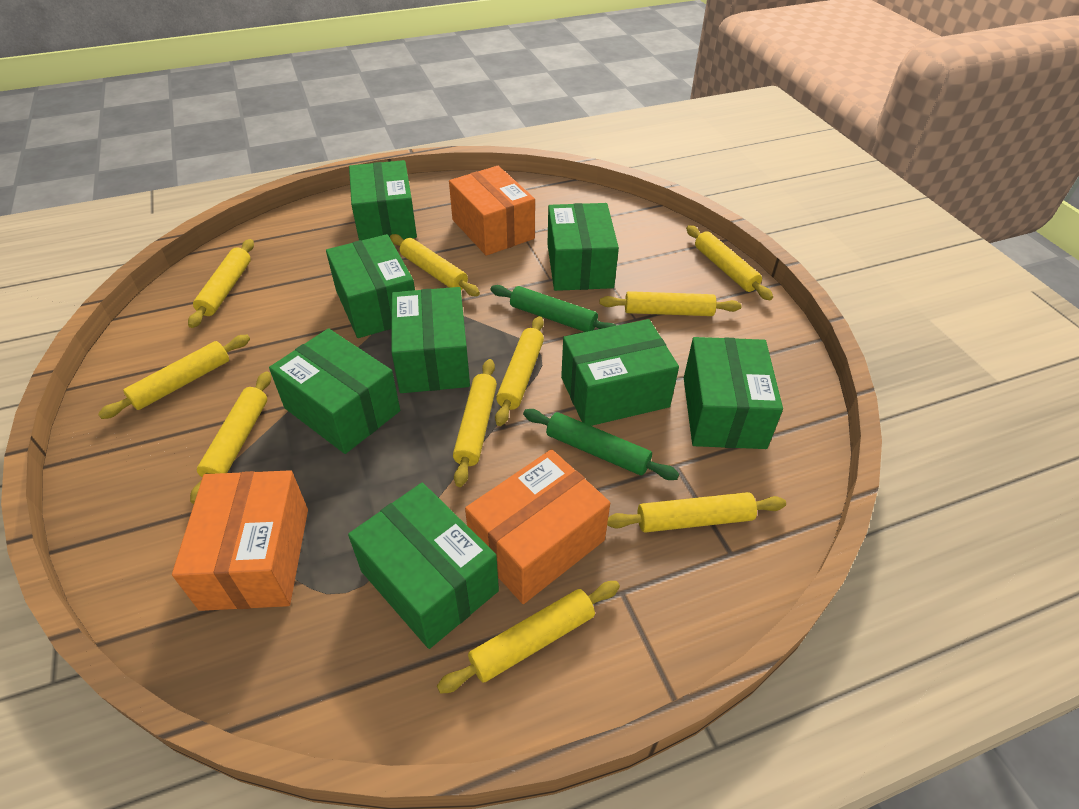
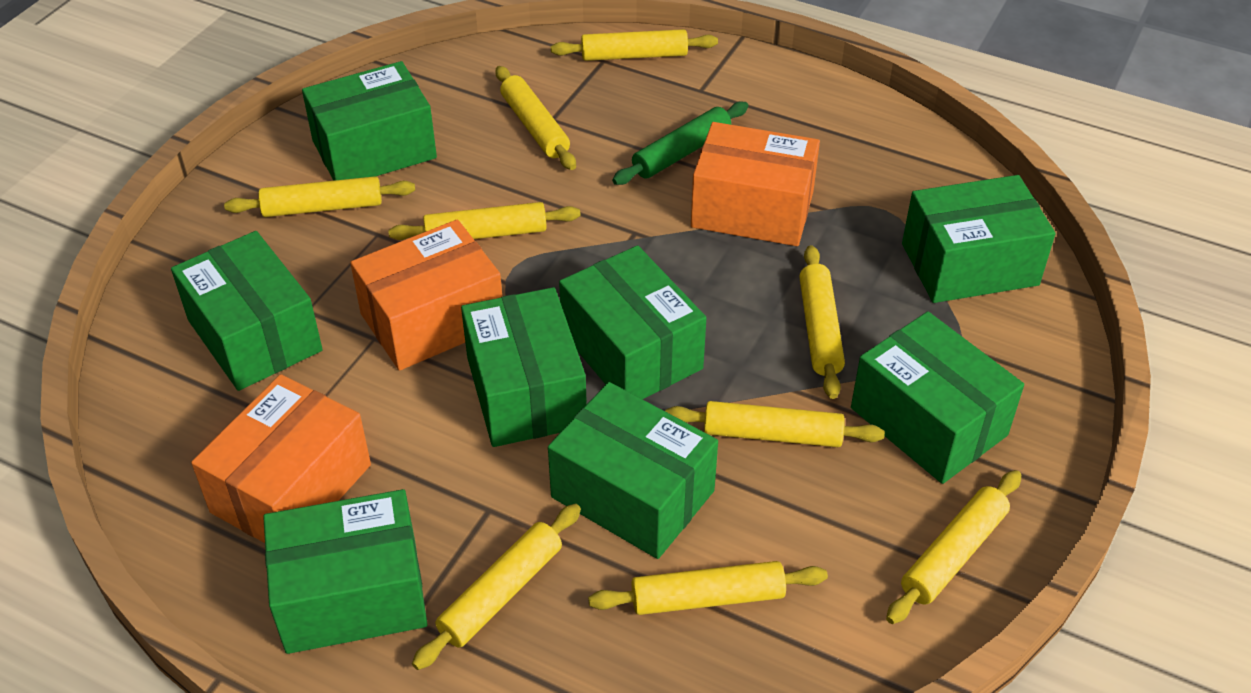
green rolling pin: 2 -> 1
yellow rolling pin: 10 -> 9

